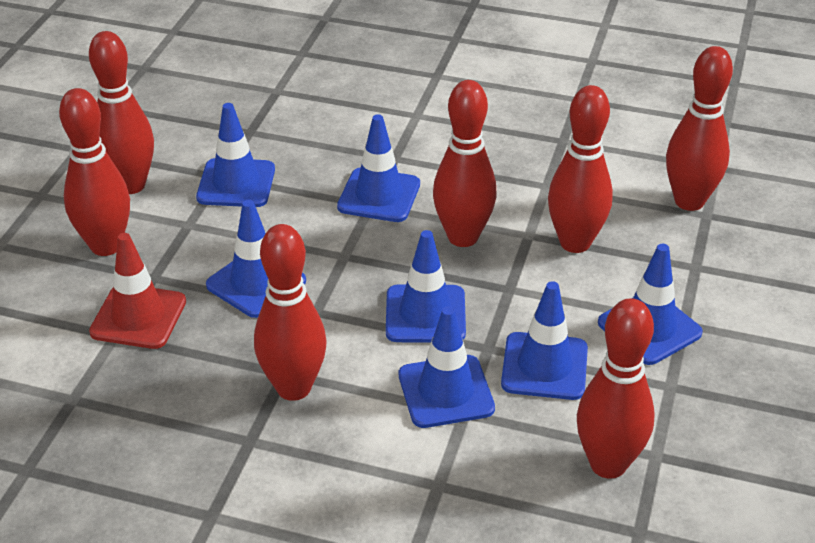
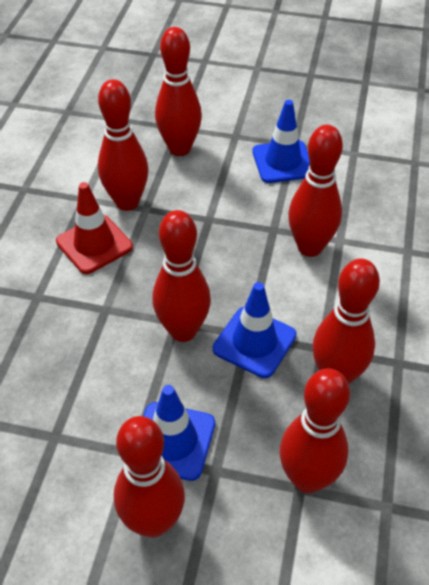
blue traffic cone: 7 -> 3

